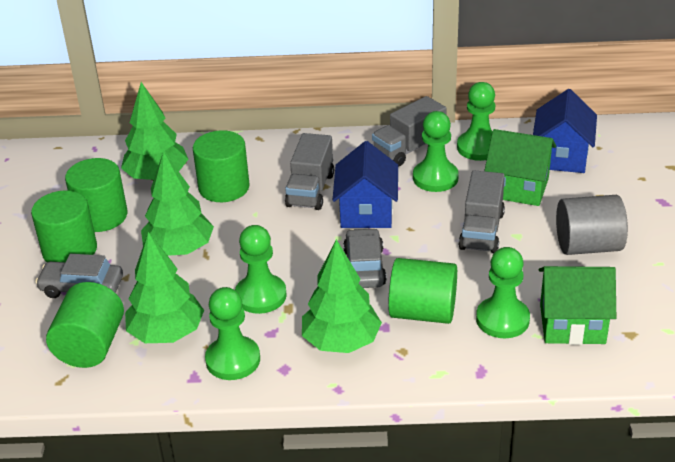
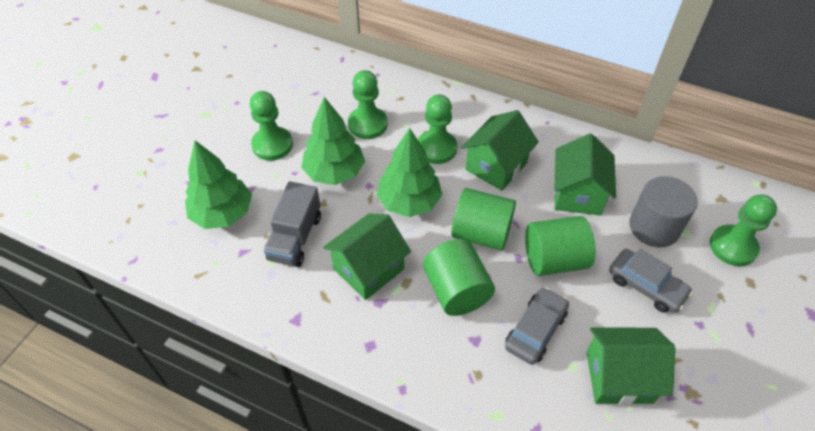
blue house: 2 -> 0
green cylinder: 5 -> 3
green house: 2 -> 4
green pawn: 5 -> 4
green tree: 4 -> 3
grey truck: 3 -> 1

